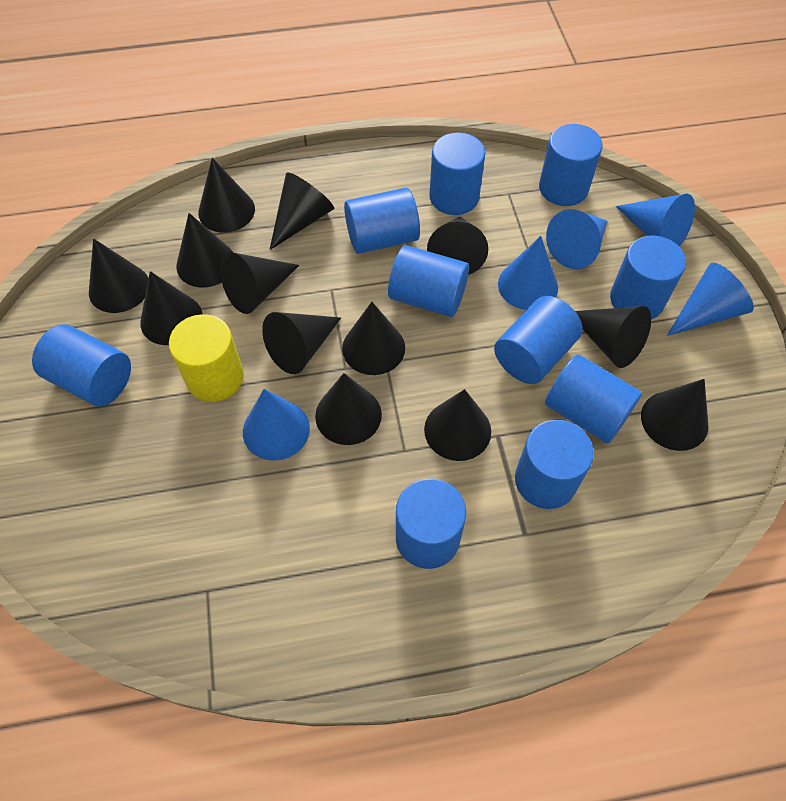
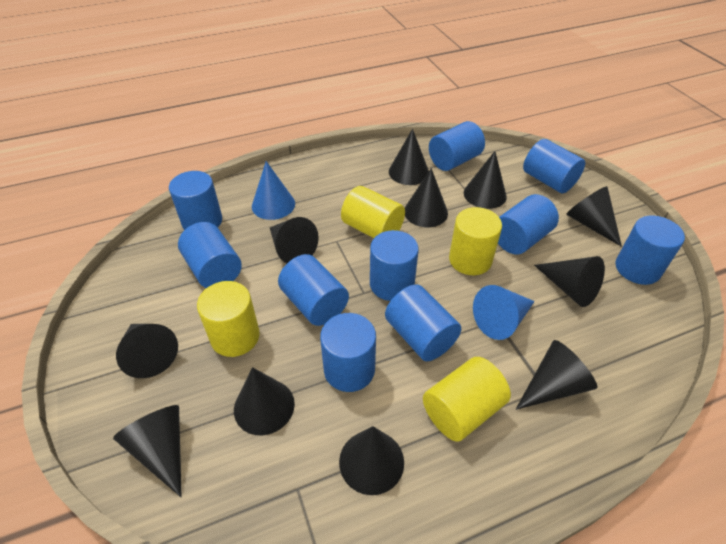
black cone: 13 -> 11
blue cone: 5 -> 2
yellow cylinder: 1 -> 4

